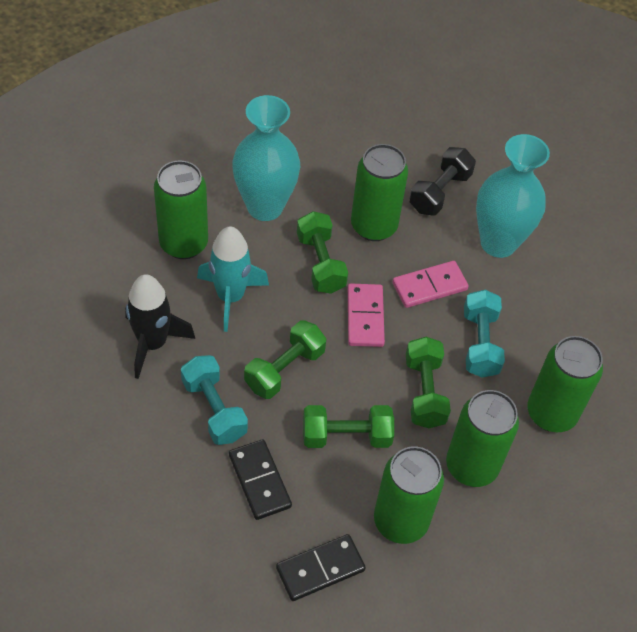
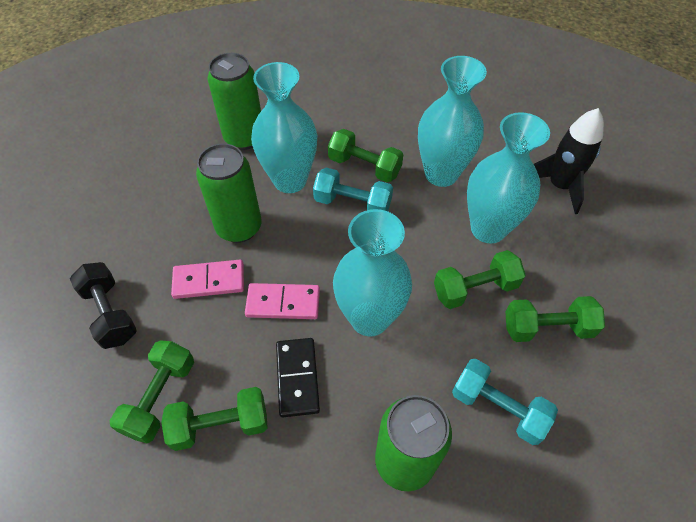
black domino: 2 -> 1
green can: 5 -> 3
green dumbbell: 4 -> 5
turquoise rocket: 1 -> 0
turquoise vase: 2 -> 4

